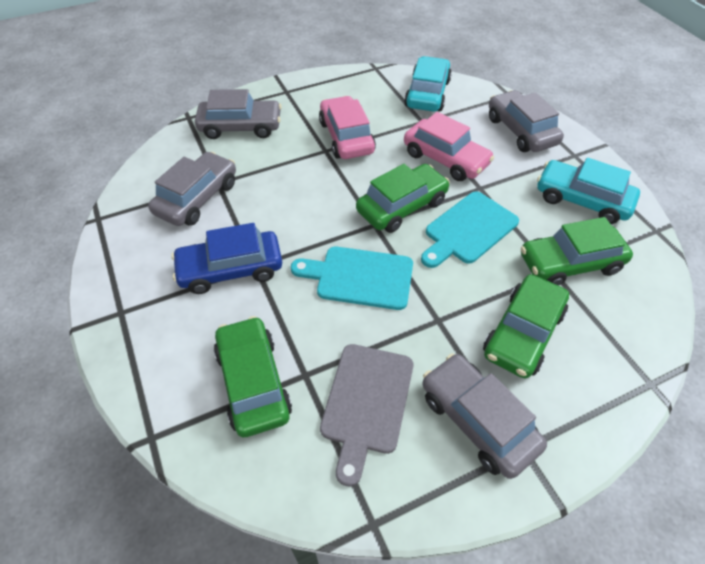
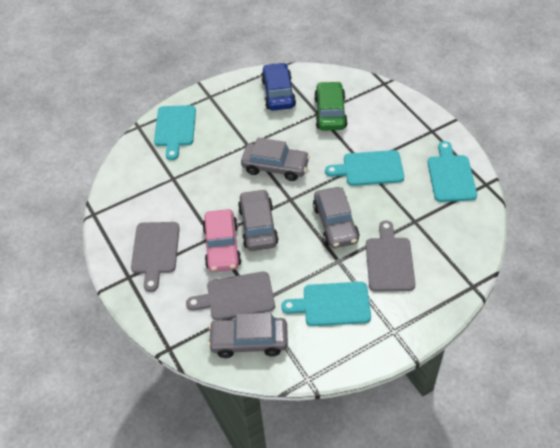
green car: 4 -> 1
grey cutting board: 1 -> 3
pink car: 2 -> 1
turquoise car: 2 -> 0
turquoise cutting board: 2 -> 4

